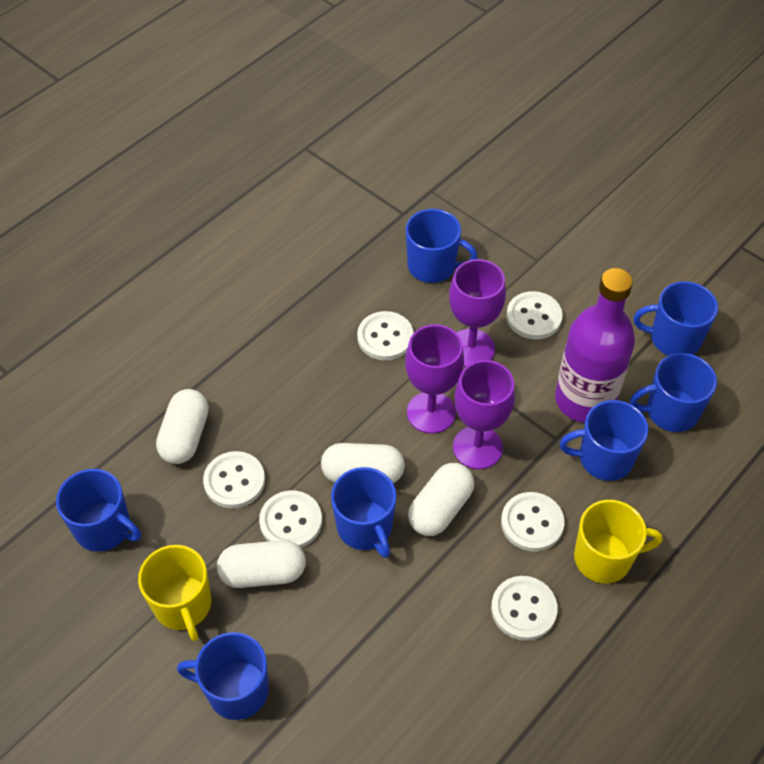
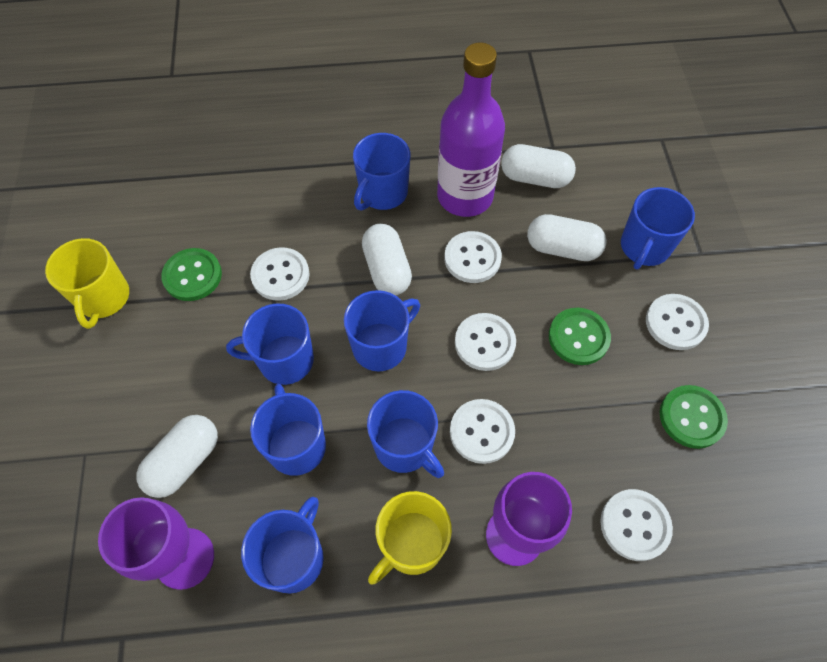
green button: 0 -> 3
purple goblet: 3 -> 2

